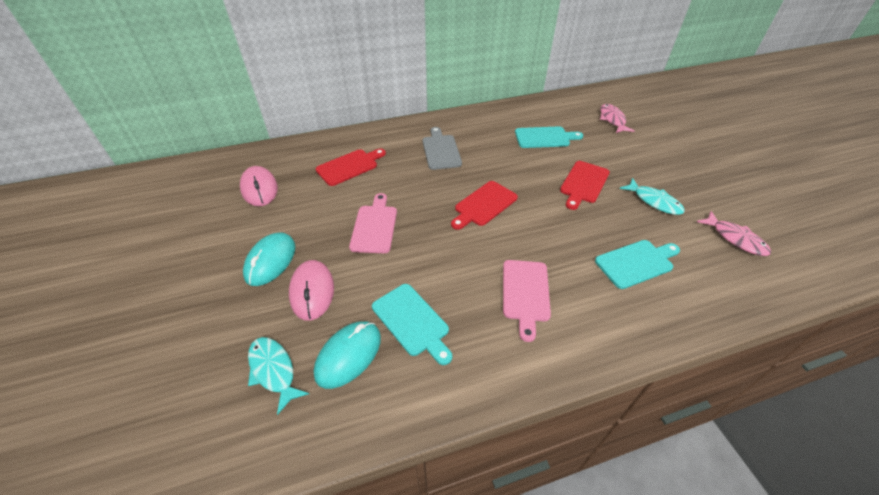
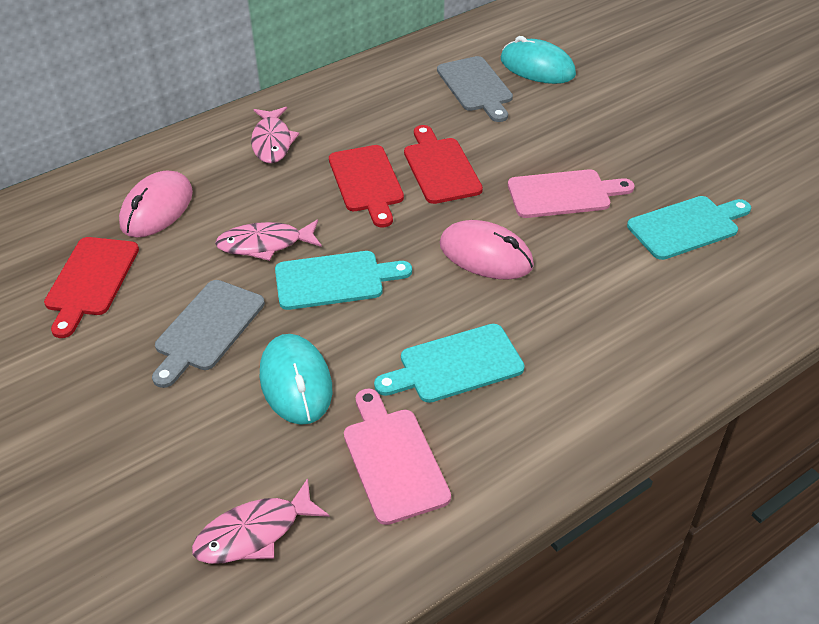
grey cutting board: 1 -> 2
pink fish: 2 -> 3
turquoise fish: 2 -> 0

